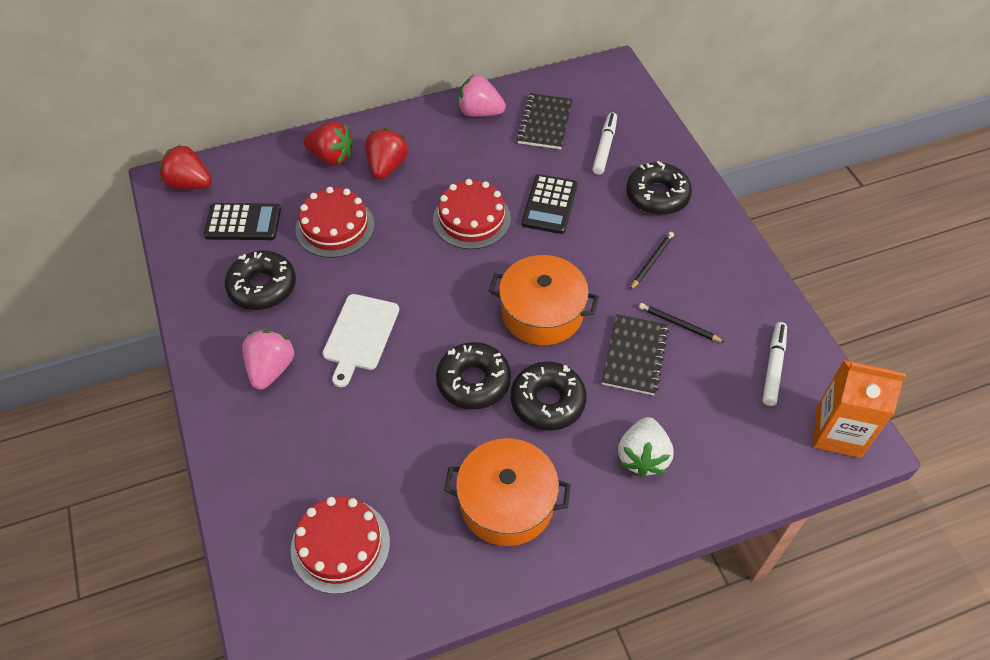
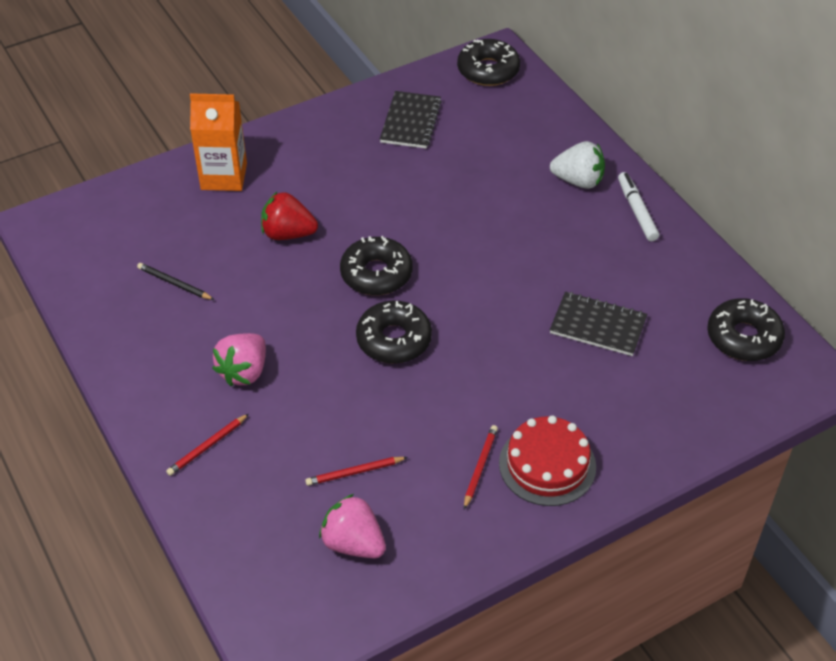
black calculator: 2 -> 0
black pencil: 2 -> 1
orange pot: 2 -> 0
red cake: 3 -> 1
red pencil: 0 -> 3
red strawberry: 3 -> 1
white cutting board: 1 -> 0
white marker: 2 -> 1

